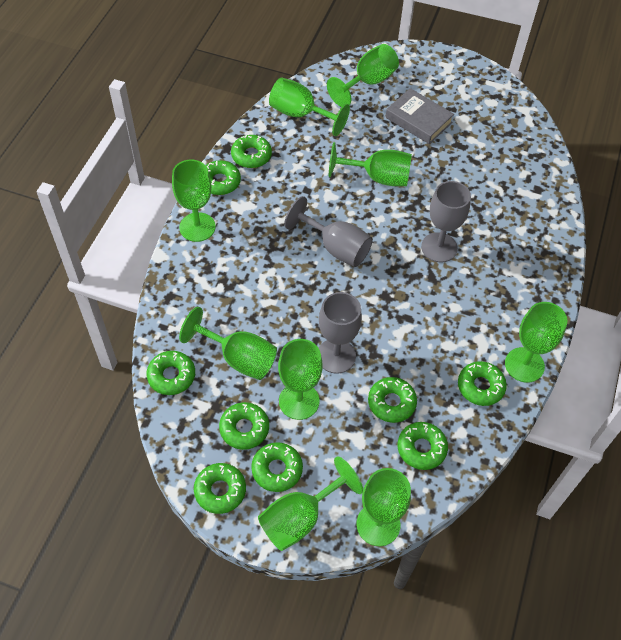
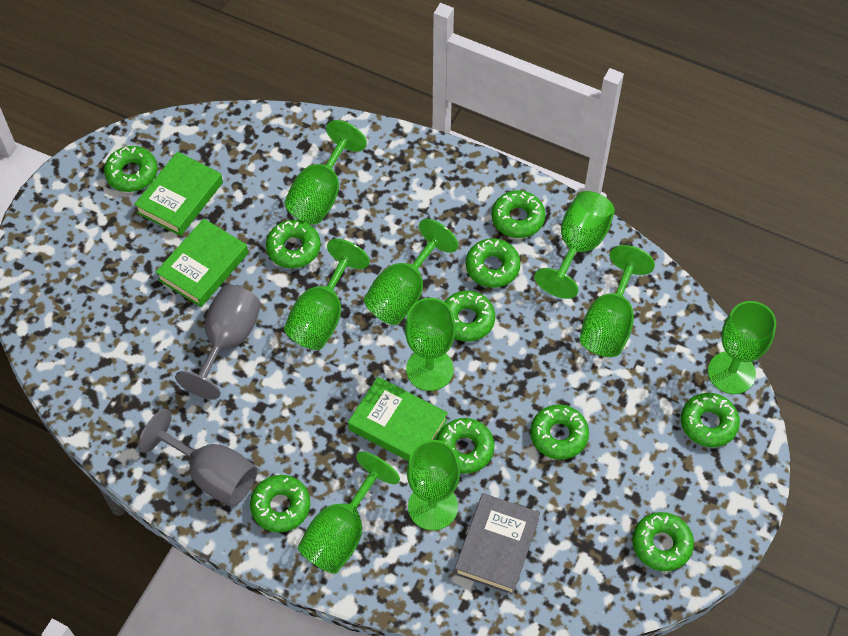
green book: 0 -> 3
green donut: 9 -> 10
grey goblet: 3 -> 2

